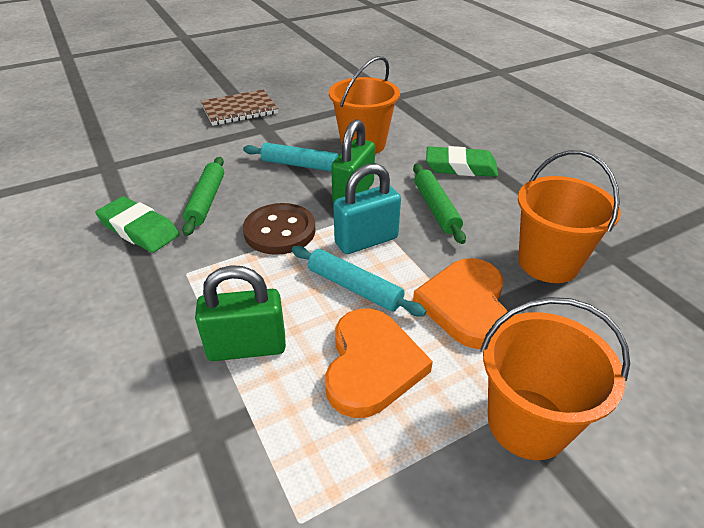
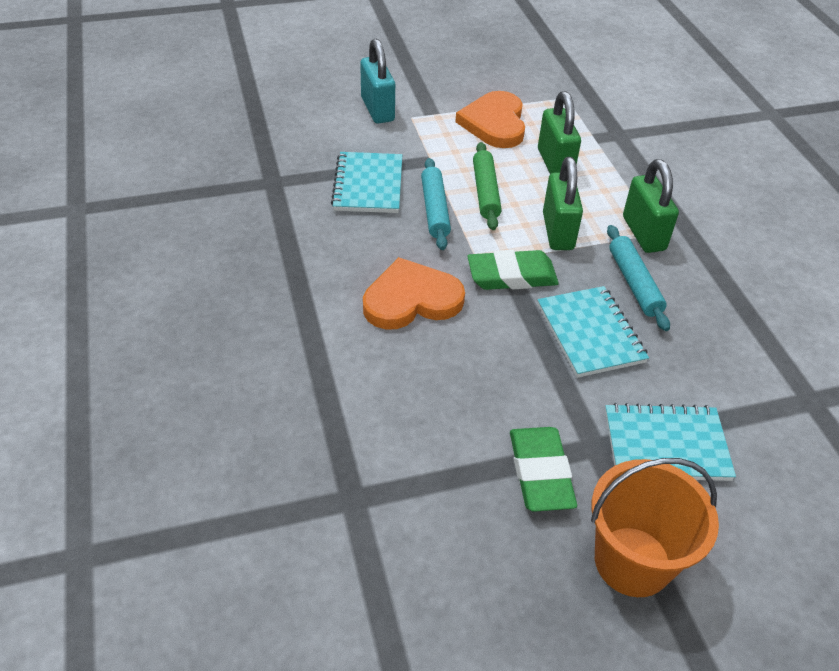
brown button: 1 -> 0
brown notebook: 1 -> 0
green padlock: 2 -> 3
green rolling pin: 2 -> 1
orange bucket: 3 -> 1
turquoise notebook: 0 -> 3

